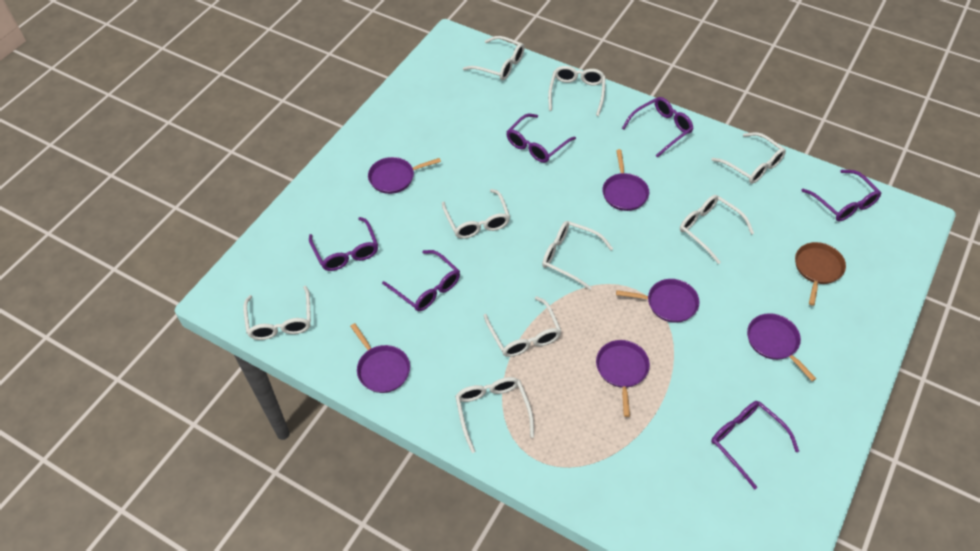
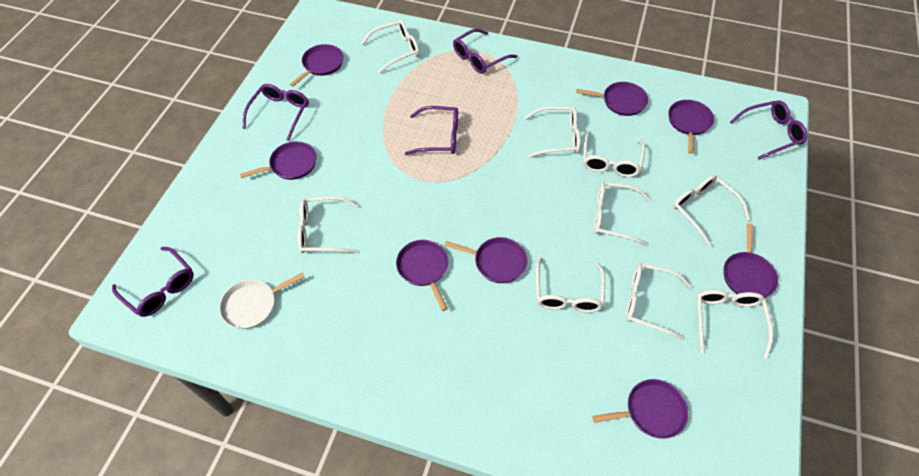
brown pan: 1 -> 0
purple glasses: 6 -> 5
purple pan: 6 -> 8
white pan: 0 -> 1

